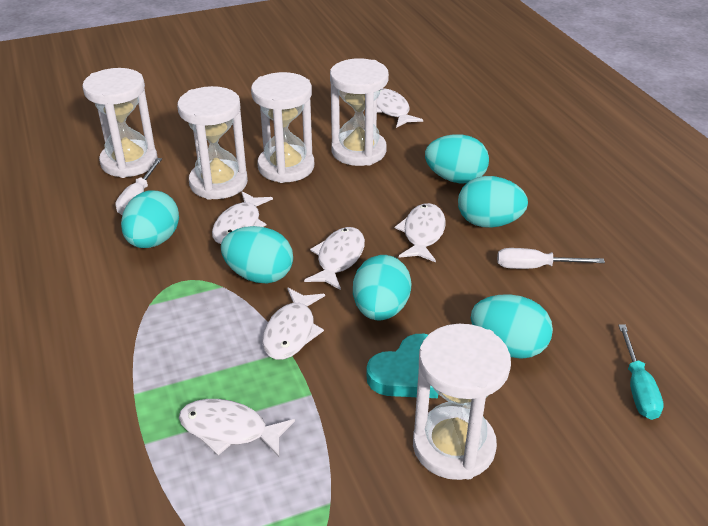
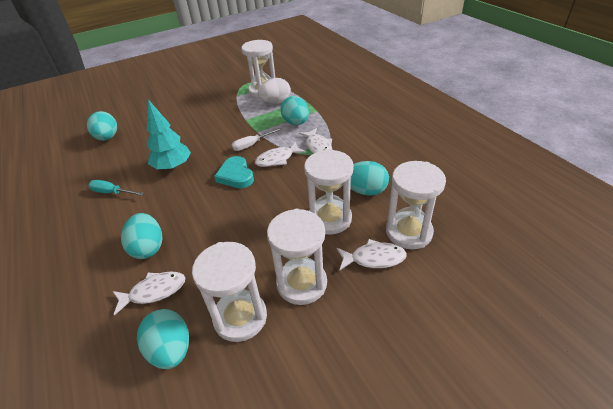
turquoise egg: 6 -> 5
turquoise tree: 0 -> 1
white egg: 0 -> 1
white fish: 6 -> 4
white screwdriver: 2 -> 1

